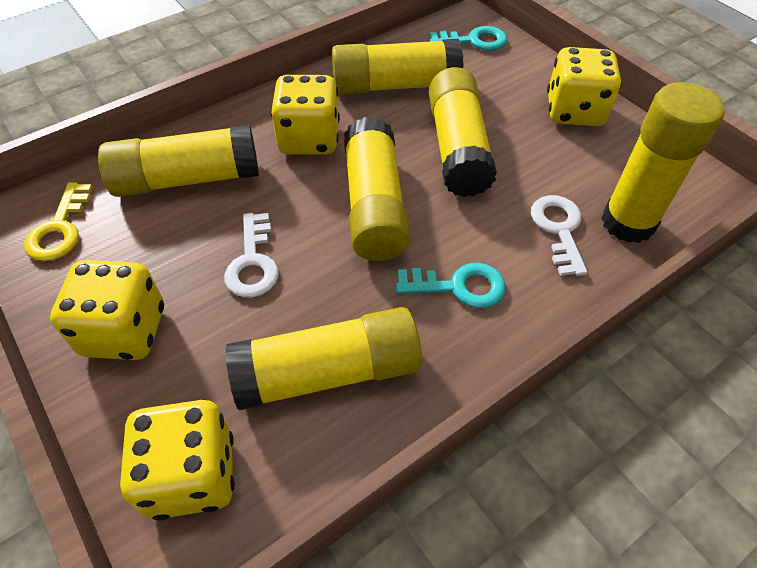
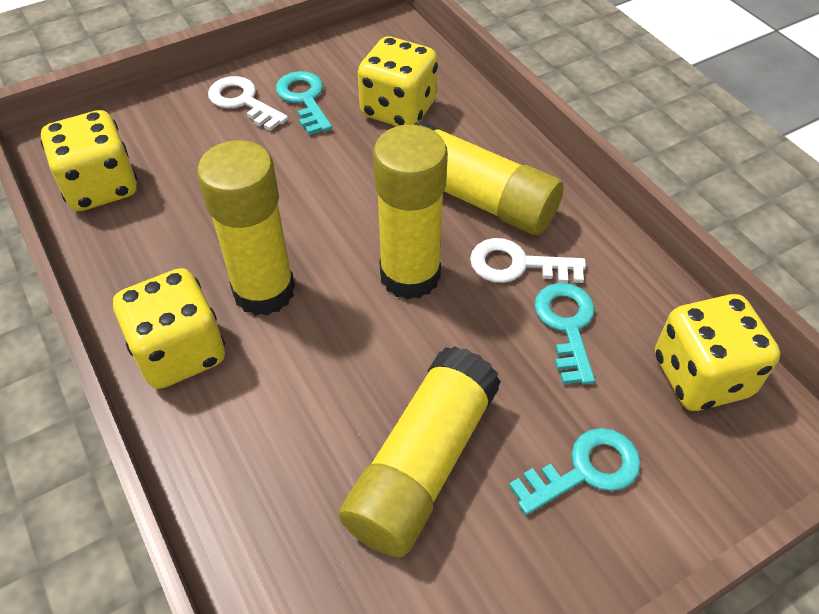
turquoise key: 2 -> 3
yellow glue stick: 6 -> 4
yellow key: 1 -> 0

